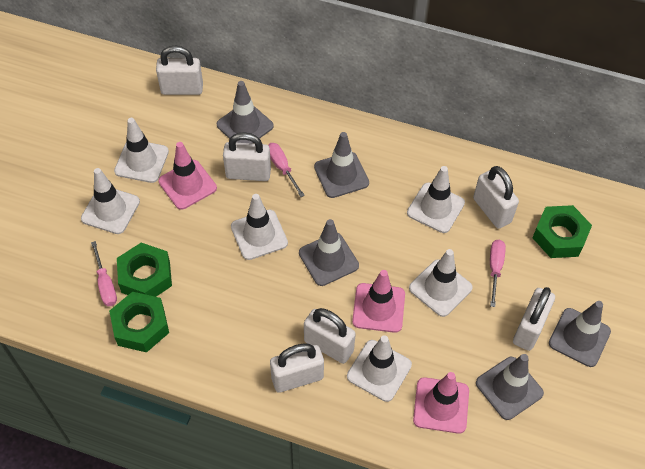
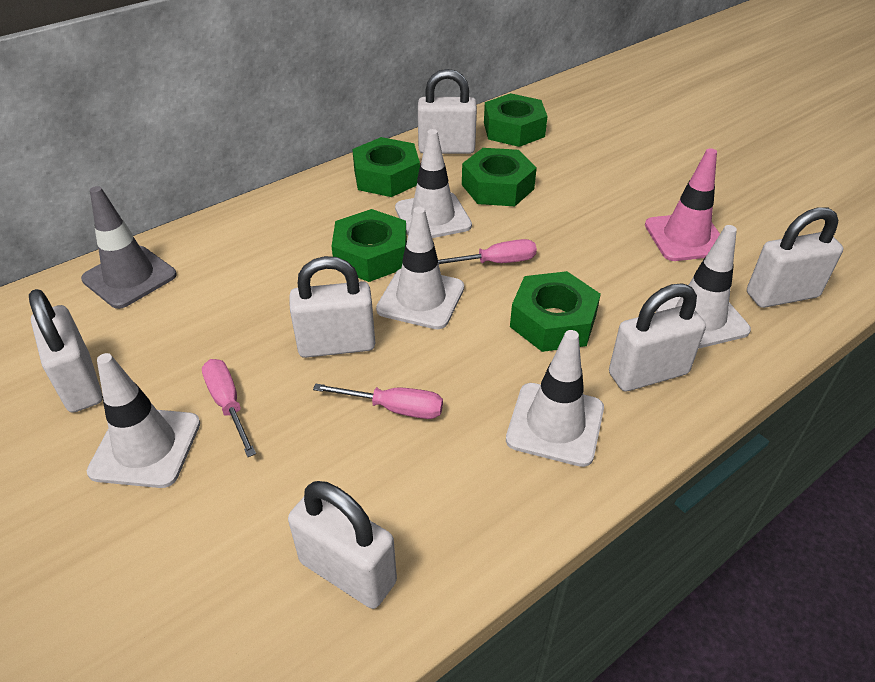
green nut: 3 -> 5
grey traffic cone: 5 -> 1
pink traffic cone: 3 -> 1
white traffic cone: 6 -> 5

